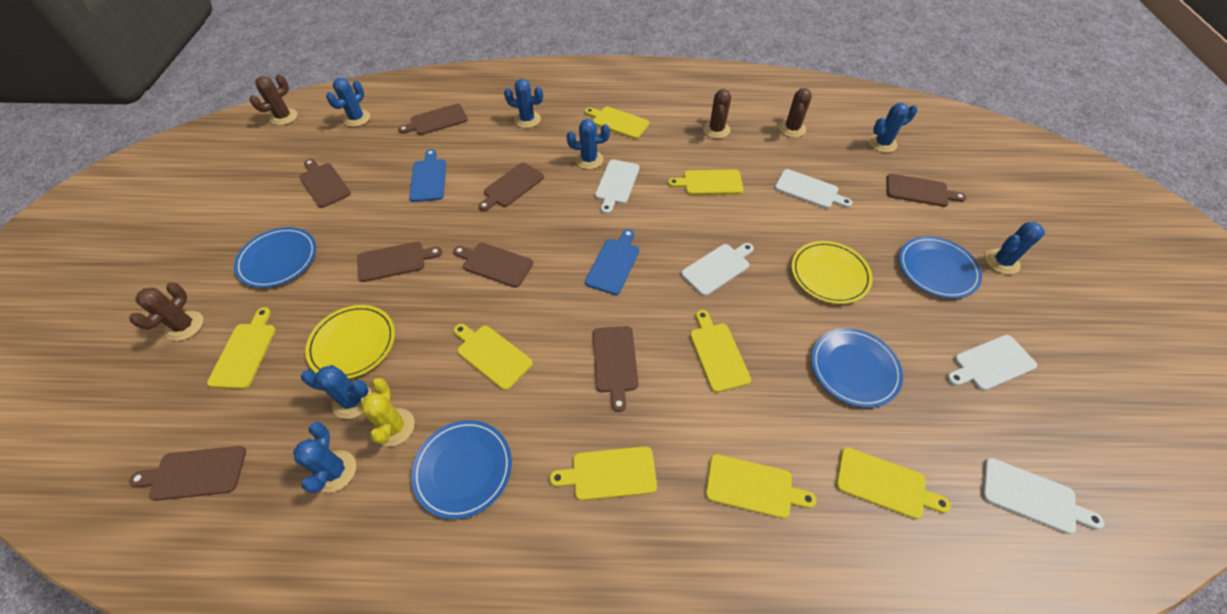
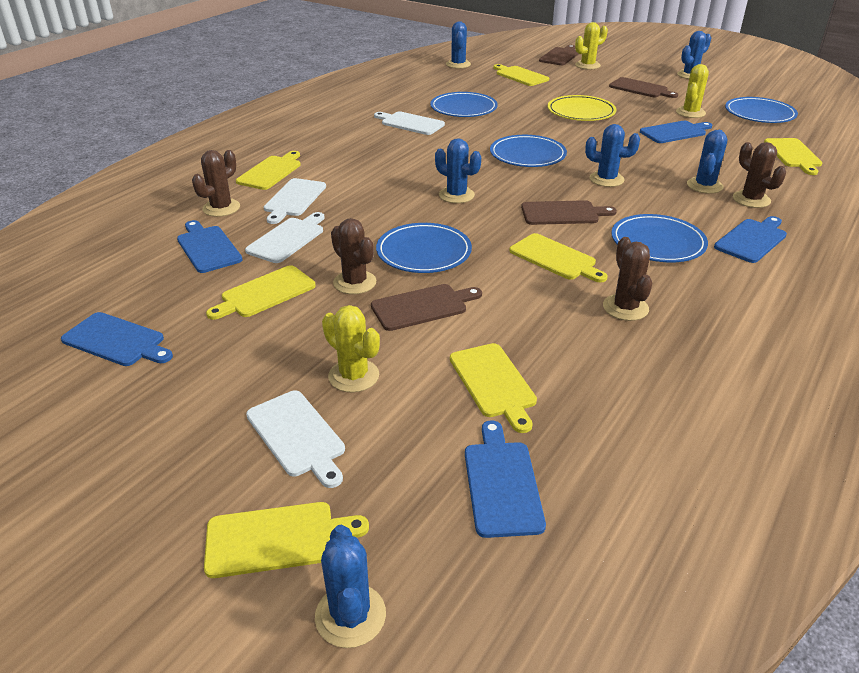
blue cactus: 7 -> 6
blue cutting board: 2 -> 5
blue plate: 4 -> 5
brown cutting board: 8 -> 4
white cutting board: 5 -> 4
yellow cactus: 1 -> 3
yellow cutting board: 8 -> 7
yellow plate: 2 -> 1

